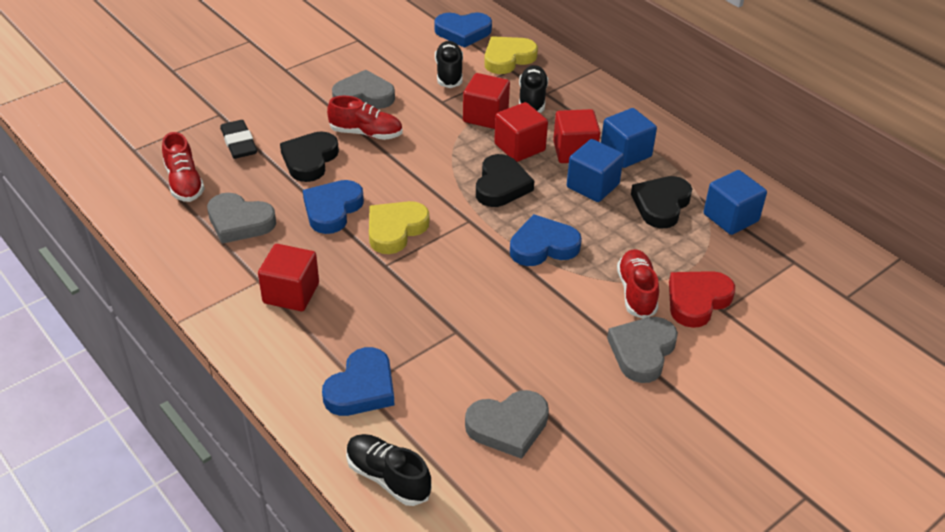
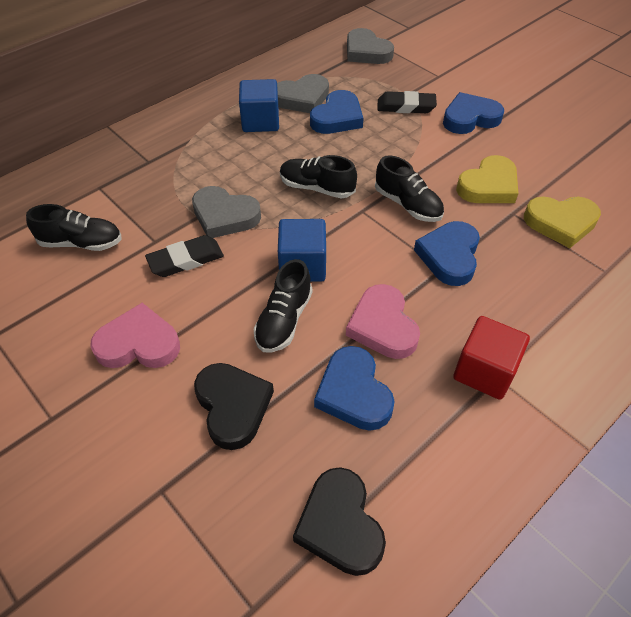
black eraser: 1 -> 2
black heart: 3 -> 2
black shoe: 3 -> 4
blue cube: 3 -> 2
grey heart: 4 -> 3
pink heart: 0 -> 2
red cube: 4 -> 1
red heart: 1 -> 0
red shoe: 3 -> 0

